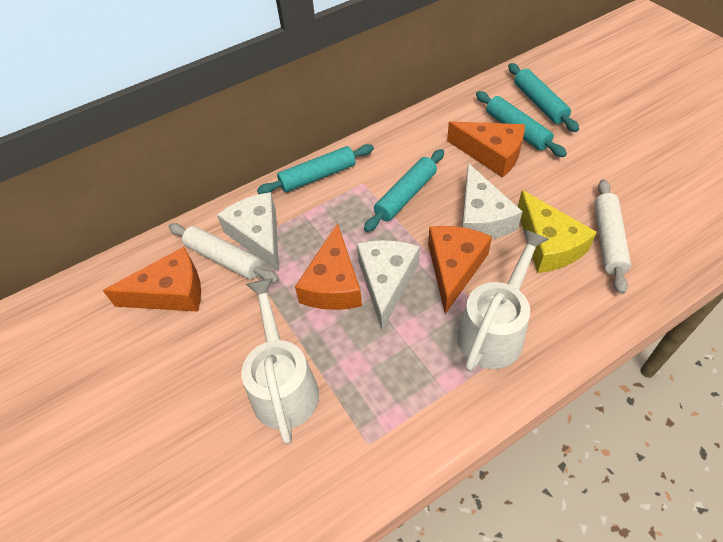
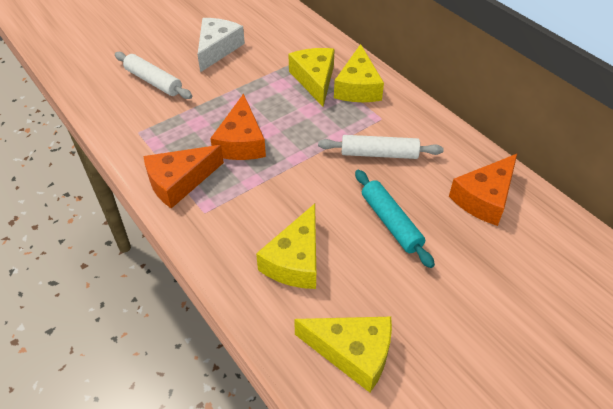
orange cheese: 4 -> 3
turquoise rolling pin: 4 -> 1
white cheese: 3 -> 1
white watering can: 2 -> 0
yellow cheese: 1 -> 4

